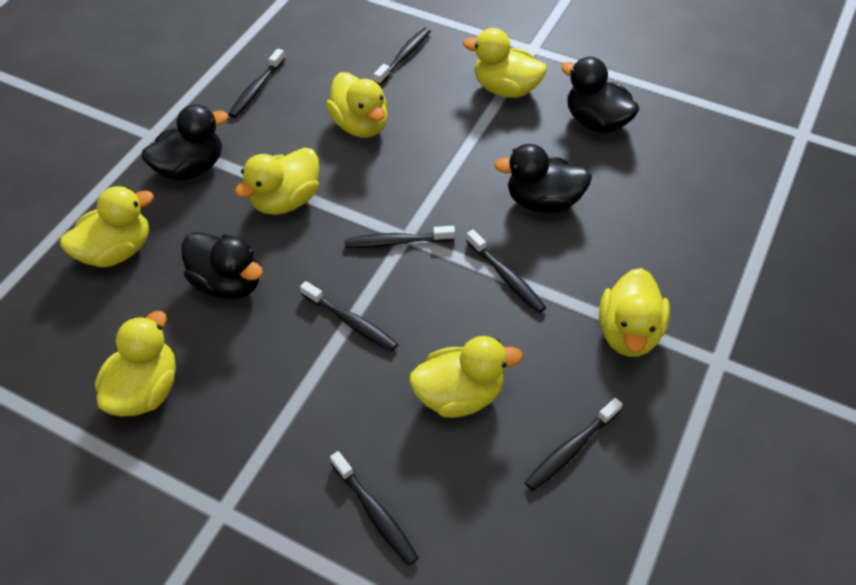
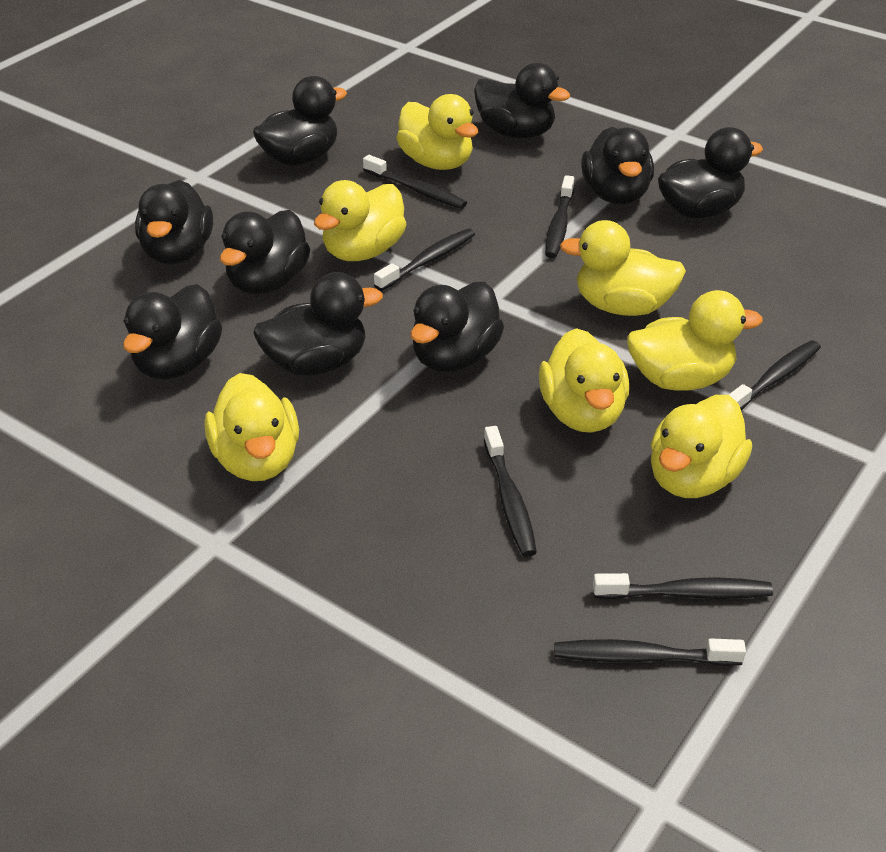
black duck: 4 -> 9

